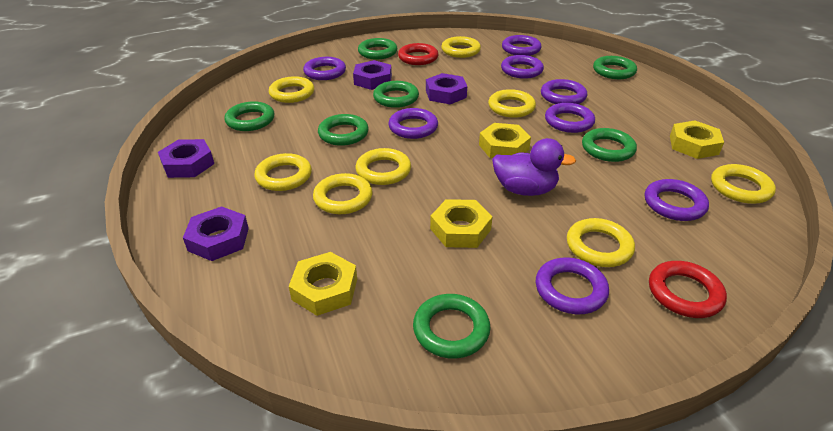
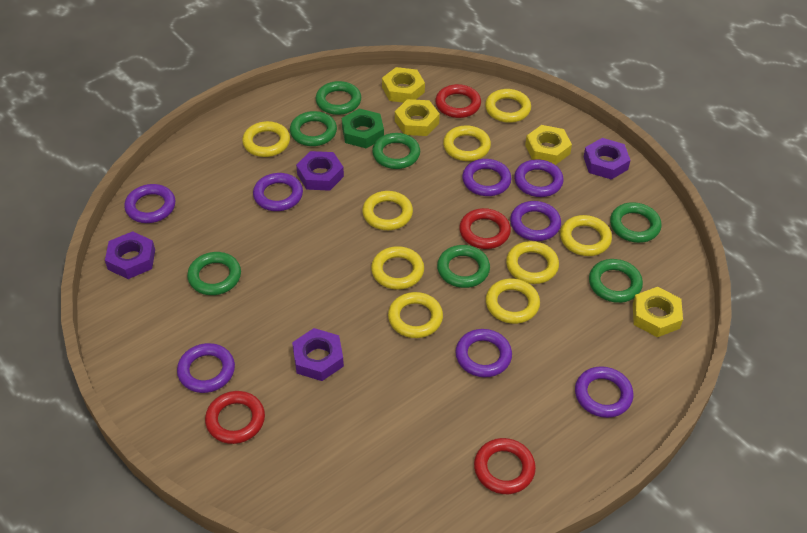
green nut: 0 -> 1
purple duck: 1 -> 0
red ring: 2 -> 4
yellow ring: 8 -> 9

